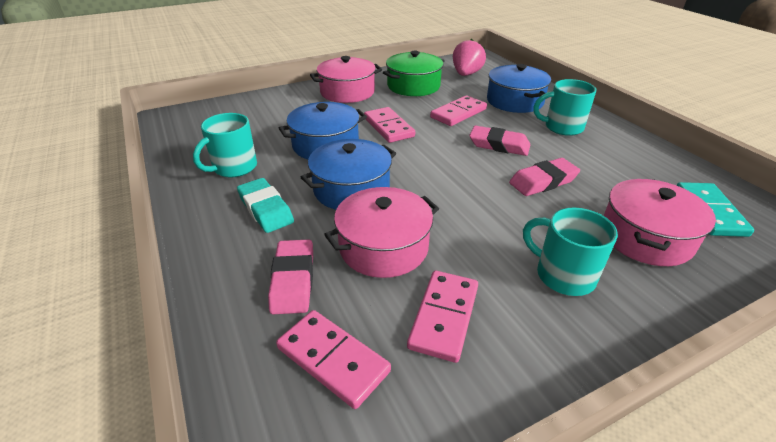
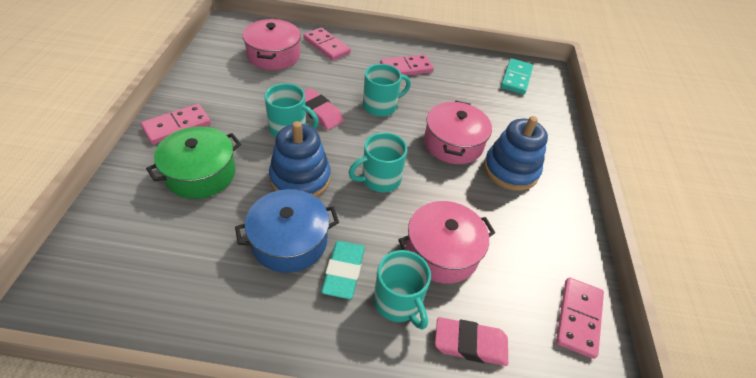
blue pot: 3 -> 1
blue stacking toy: 0 -> 2
pink eraser: 3 -> 2
pink strawberry: 1 -> 0
turquoise mug: 3 -> 4

